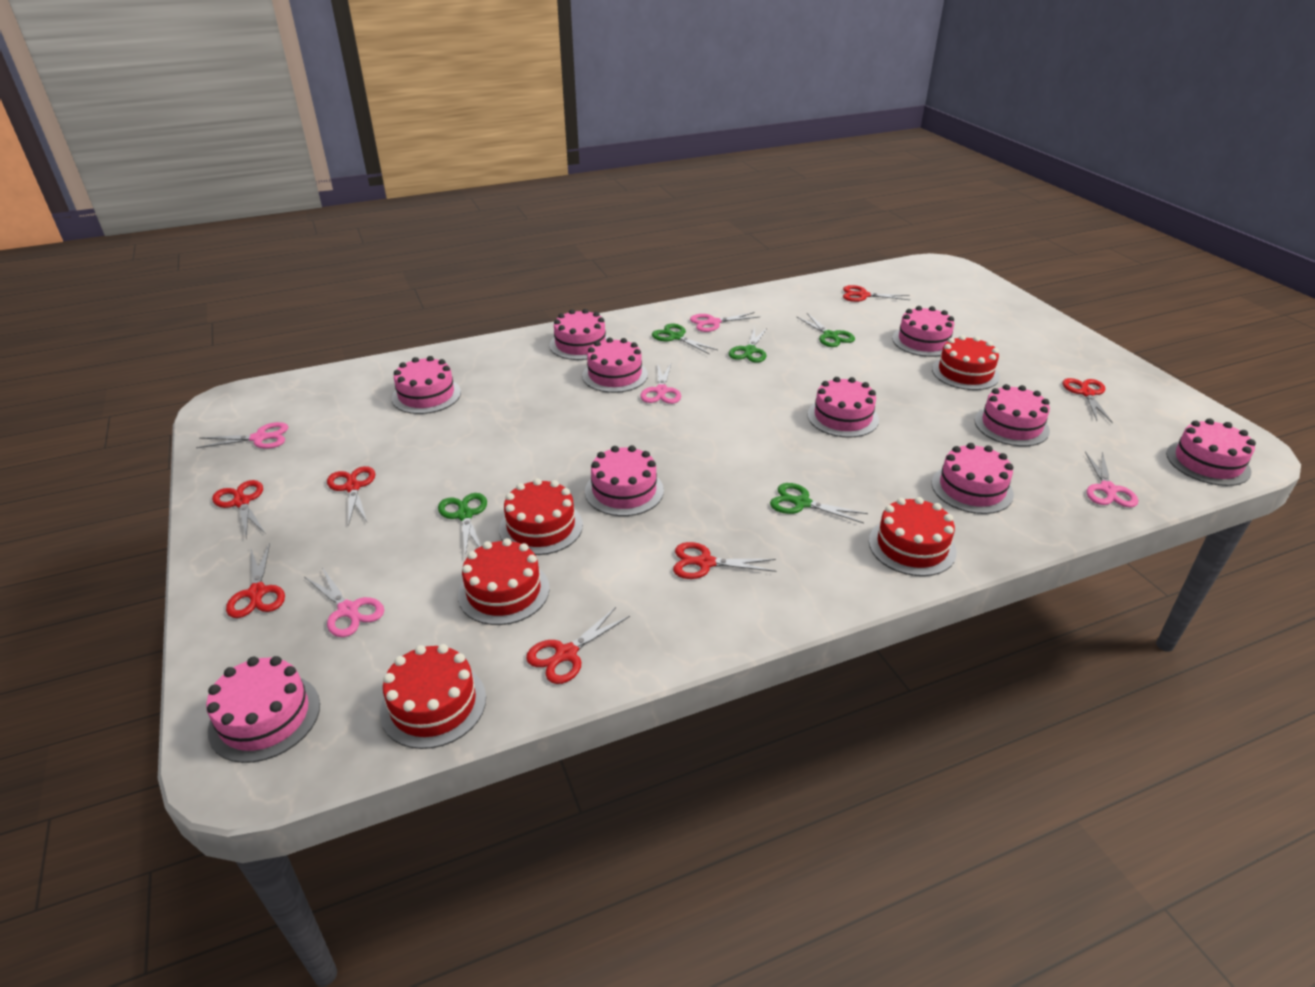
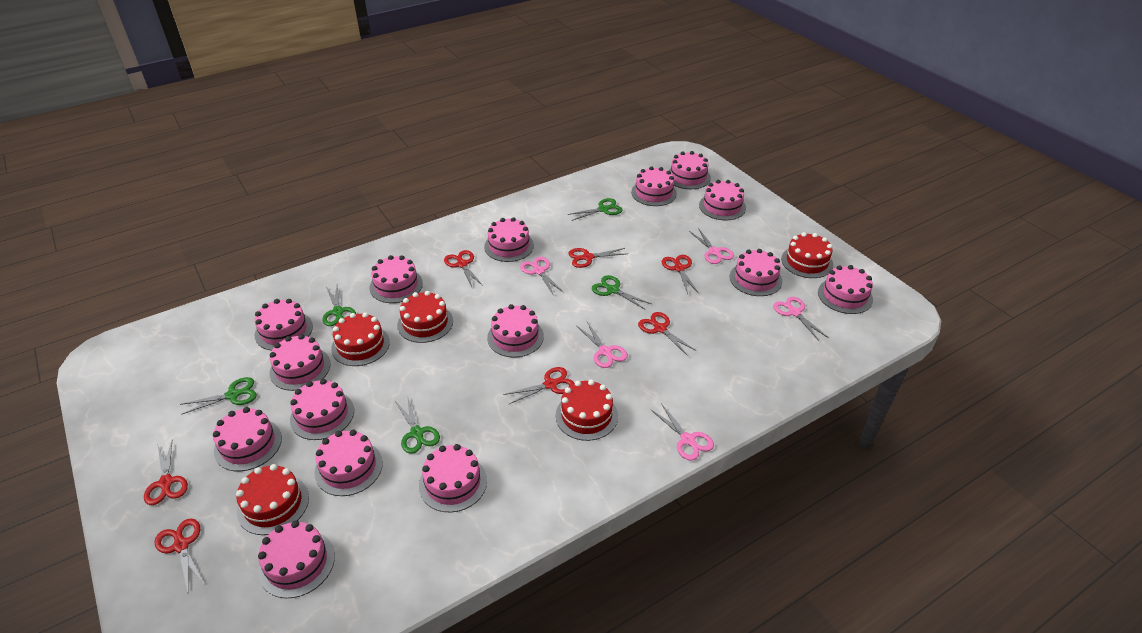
pink cake: 10 -> 15

